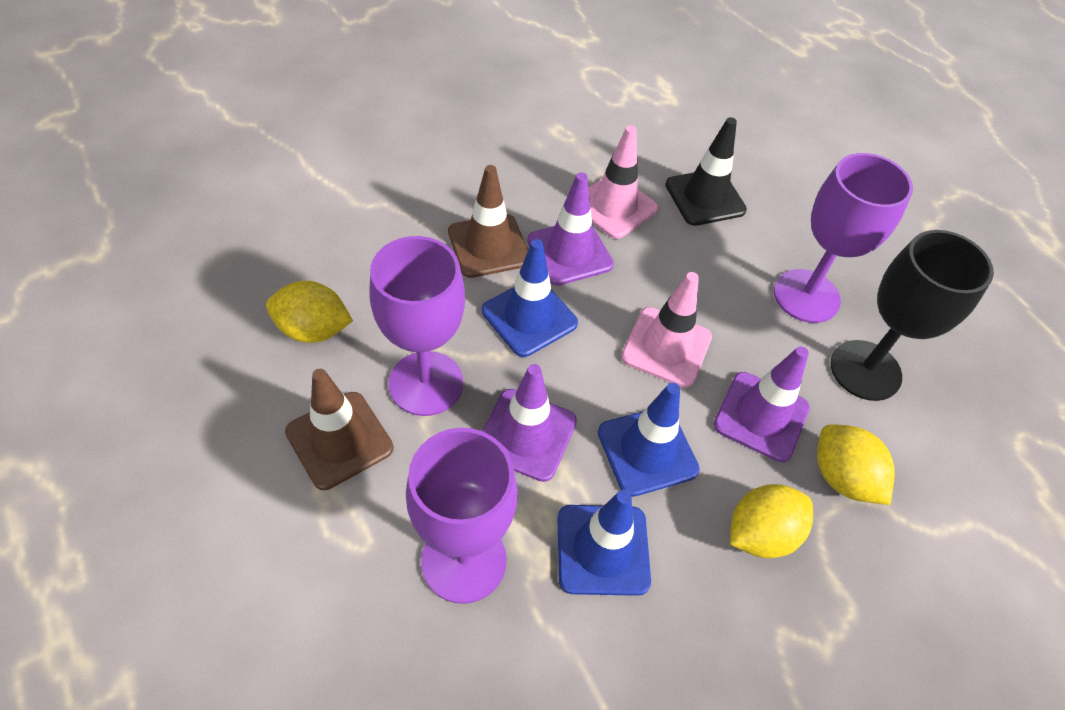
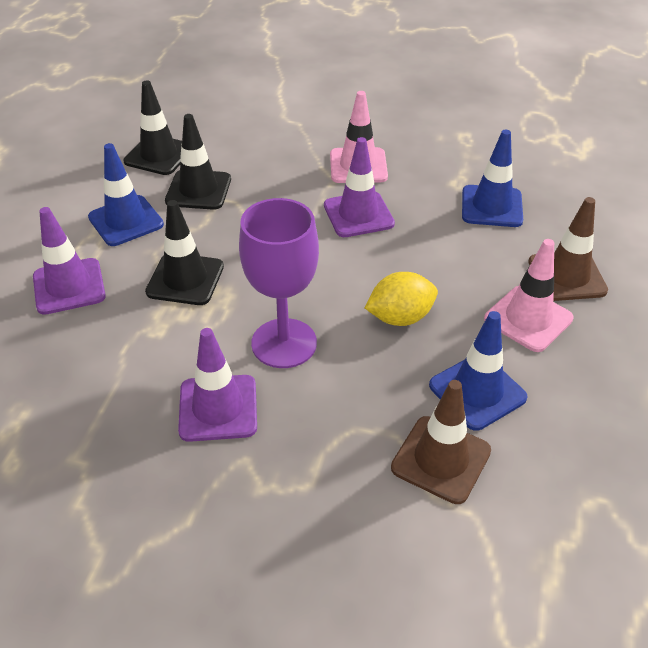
black goblet: 1 -> 0
black traffic cone: 1 -> 3
purple goblet: 3 -> 1
yellow lemon: 3 -> 1

